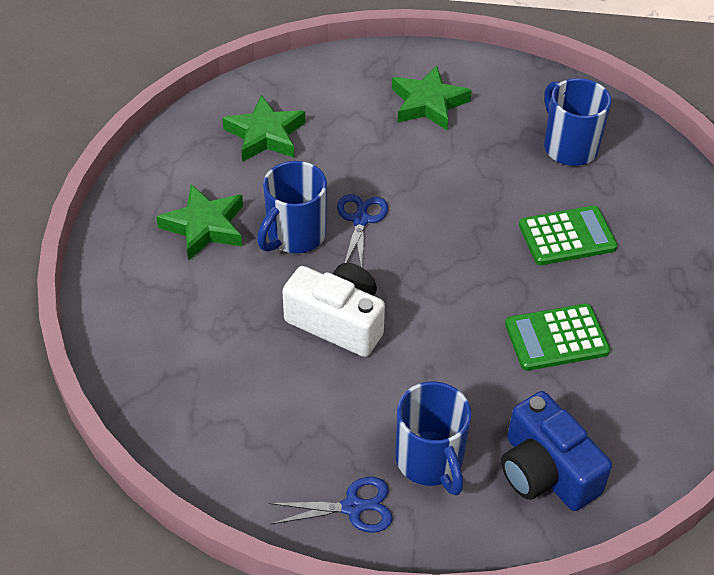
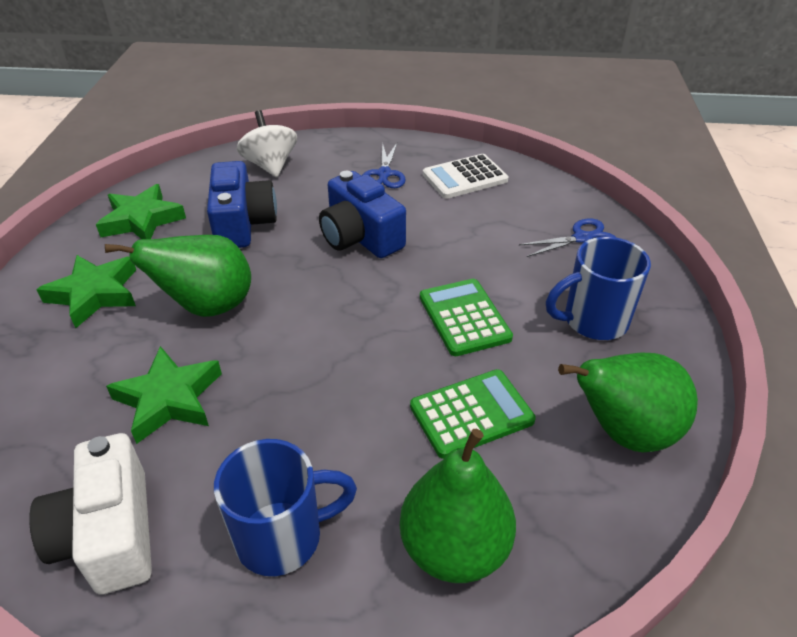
blue camera: 1 -> 2
blue mug: 3 -> 2
green pear: 0 -> 3
white calculator: 0 -> 1
white spinning top: 0 -> 1

